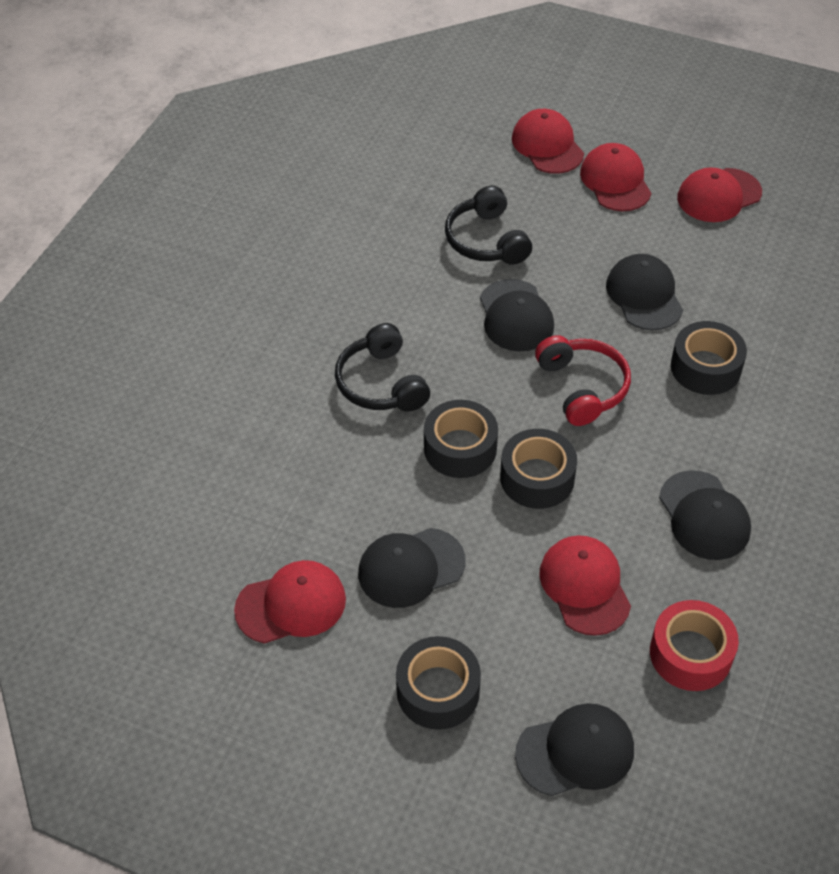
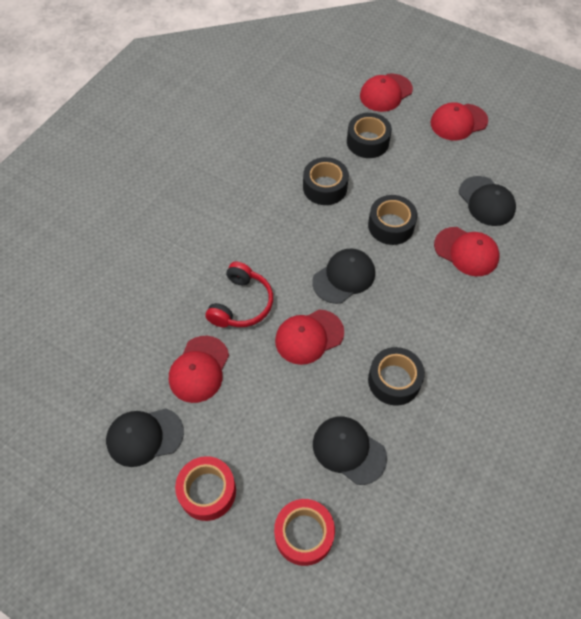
black cap: 5 -> 4
black headphones: 2 -> 0
red tape: 1 -> 2

